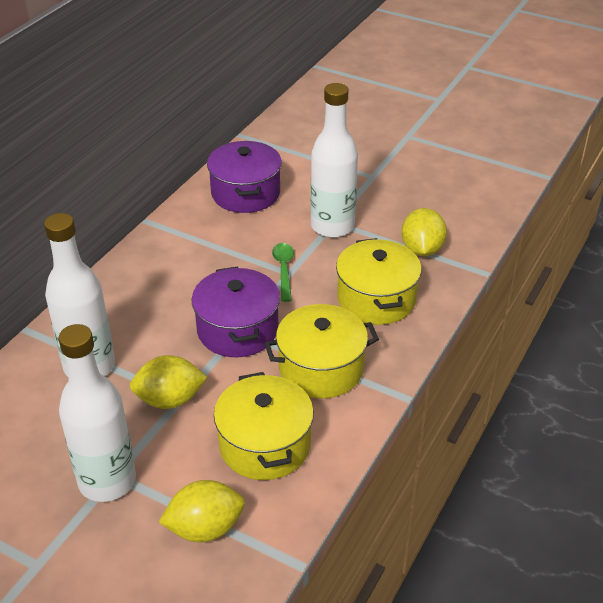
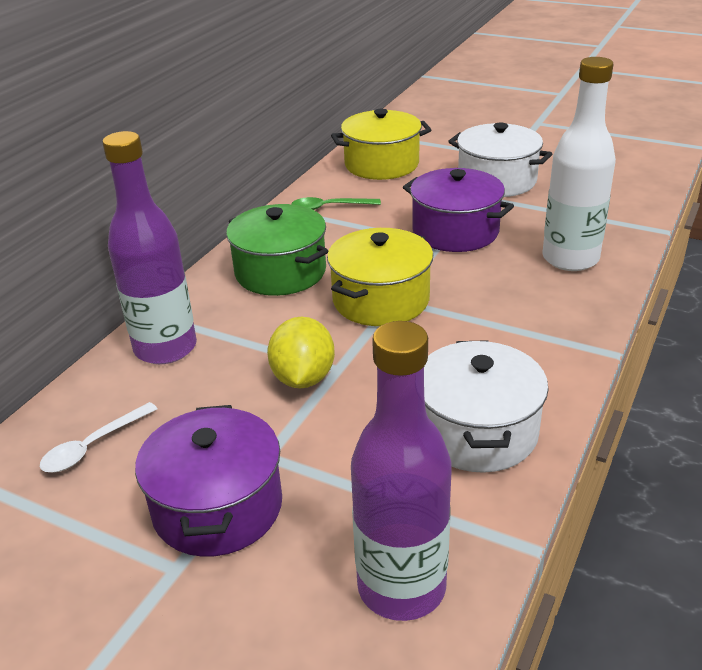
green pot: 0 -> 1
purple bottle: 0 -> 2
white bottle: 3 -> 1
white pot: 0 -> 2
white spoon: 0 -> 1
yellow lemon: 3 -> 1
yellow pot: 3 -> 2

